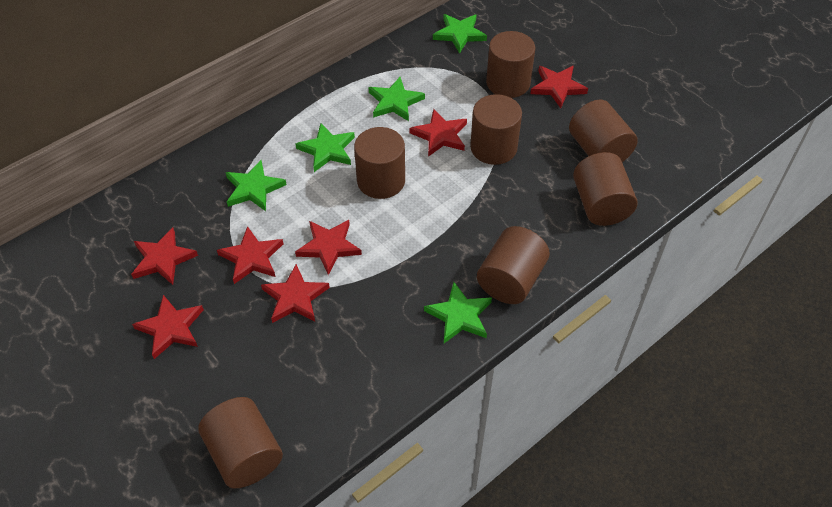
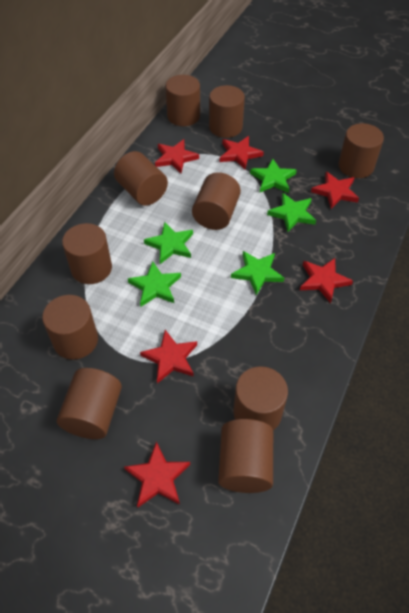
brown cylinder: 7 -> 10
red star: 7 -> 6

